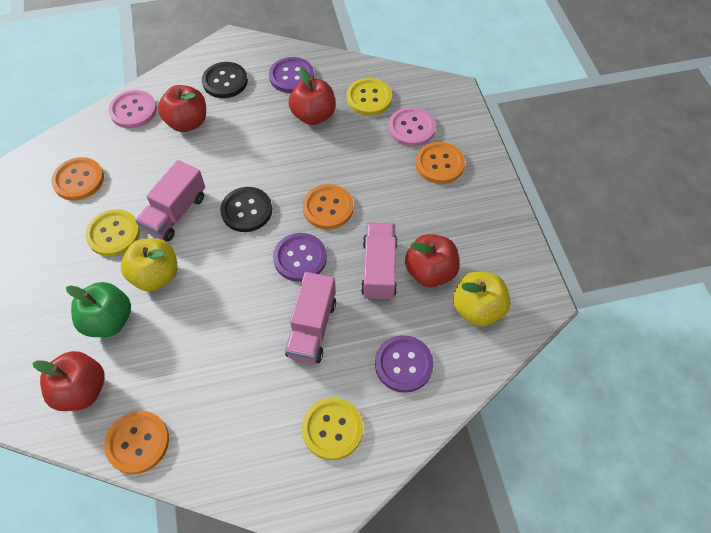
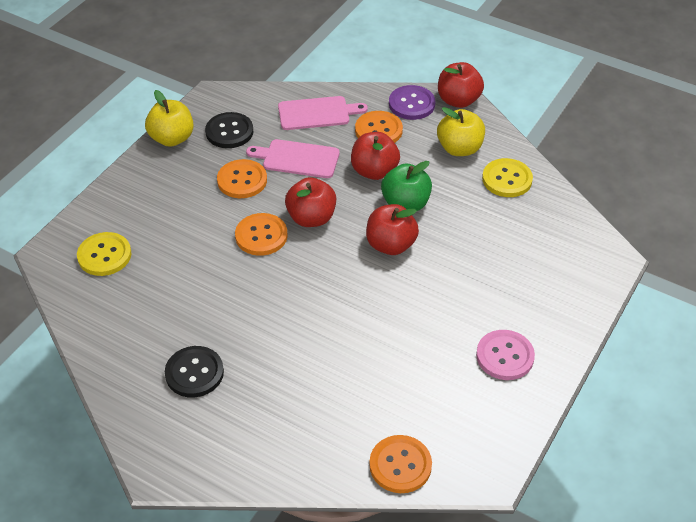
pink button: 2 -> 1
pink cutting board: 0 -> 2
pink truck: 3 -> 0
purple button: 3 -> 1
yellow button: 3 -> 2

